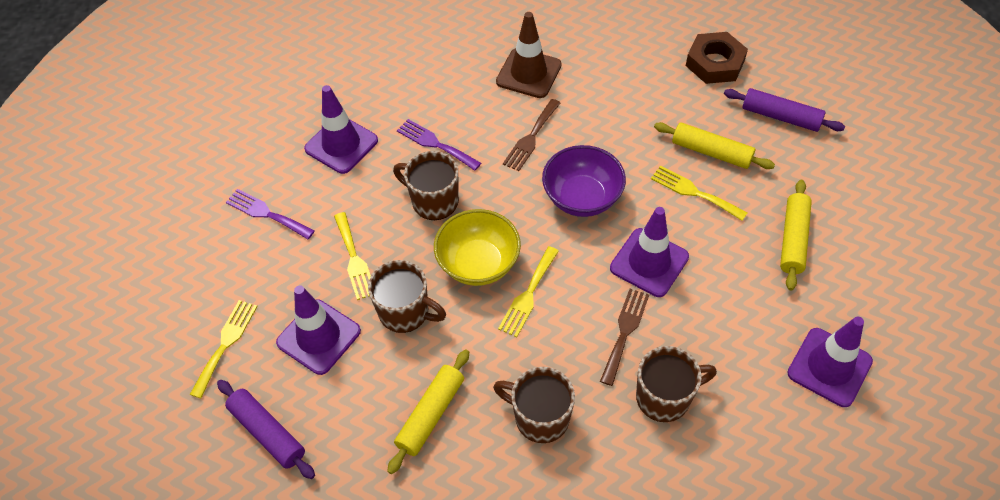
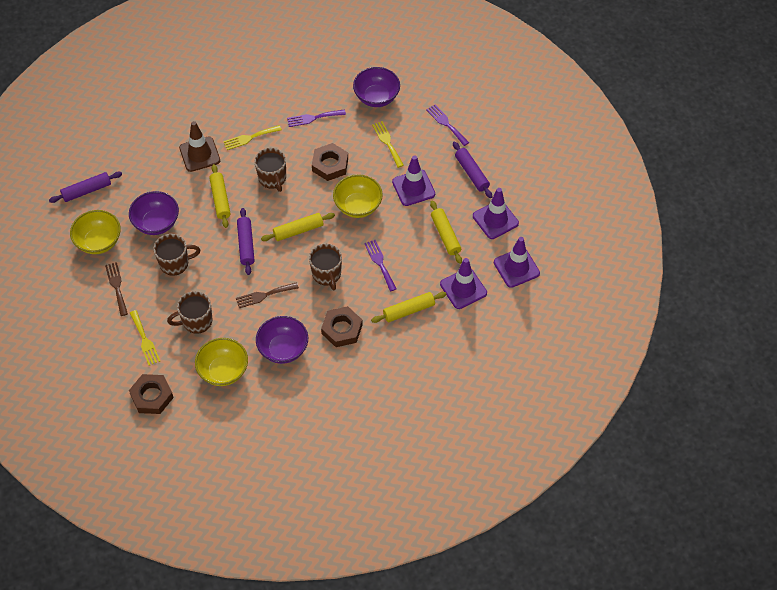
brown nut: 1 -> 3
purple bowl: 1 -> 3
purple fork: 2 -> 3
purple rolling pin: 2 -> 3
yellow bowl: 1 -> 3
yellow fork: 4 -> 3
yellow rolling pin: 3 -> 4

